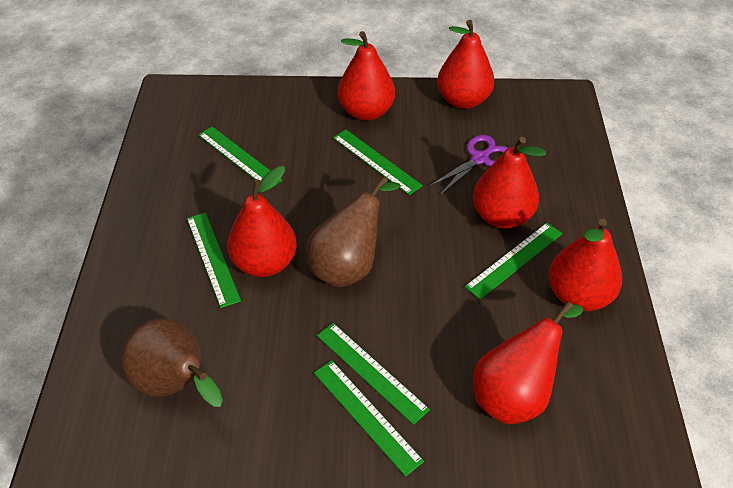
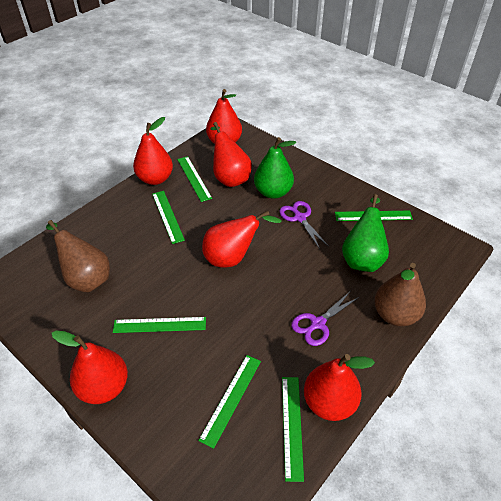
green pear: 0 -> 2
purple scissors: 1 -> 2

